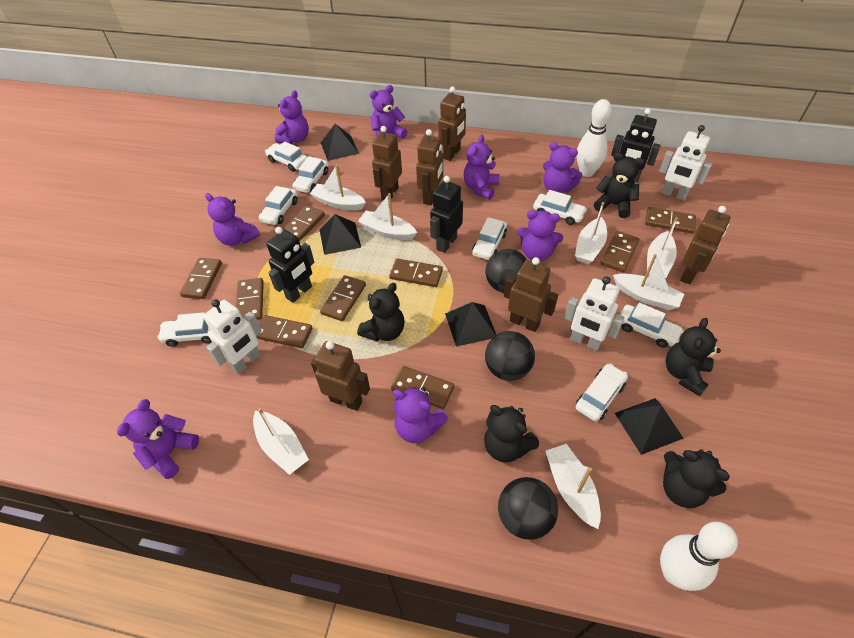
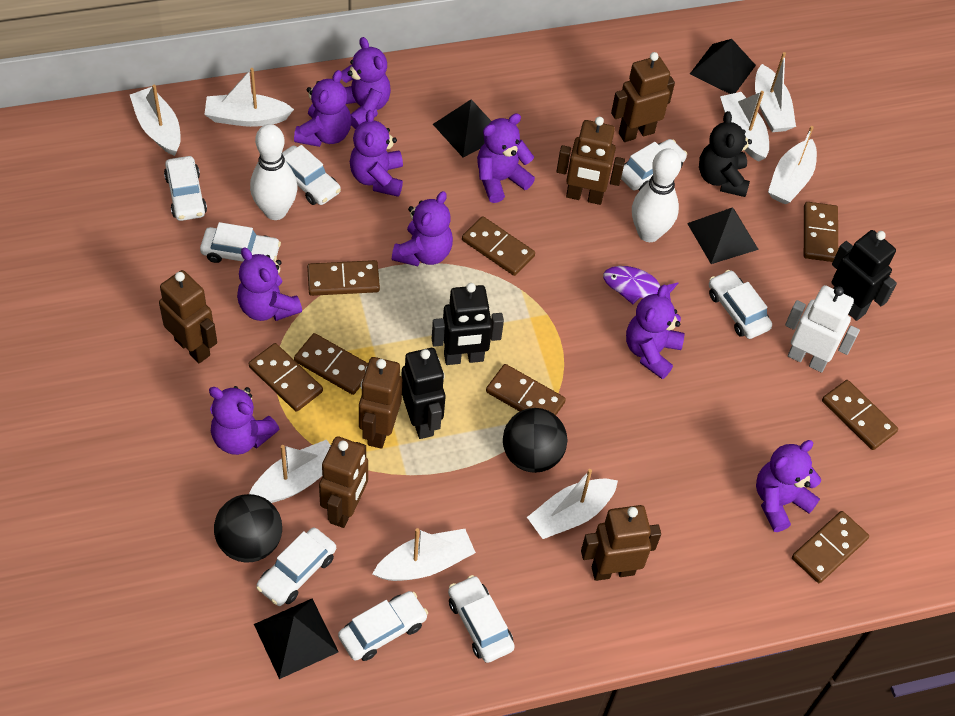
black ball: 3 -> 2
black teddy bear: 5 -> 1
brown domino: 9 -> 8
purple fish: 0 -> 1
purple teddy bear: 8 -> 9
white boat: 7 -> 8
white robot: 3 -> 1

